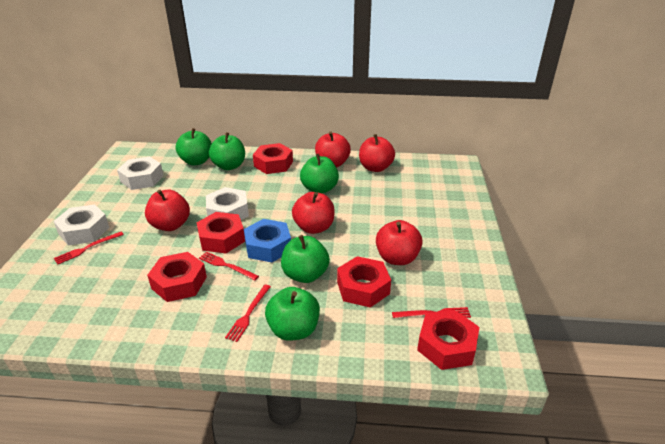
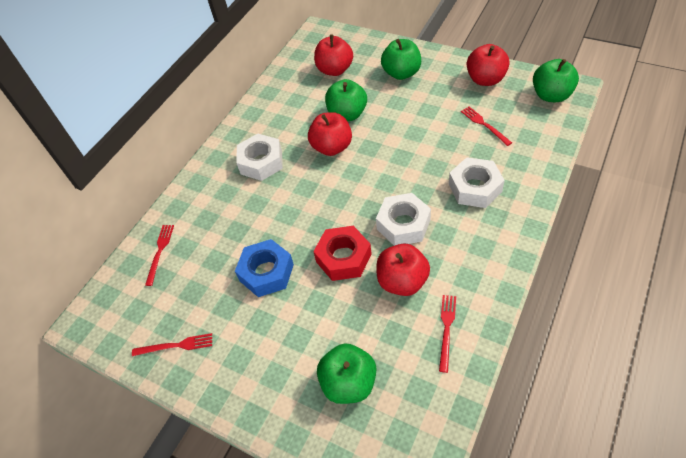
green apple: 5 -> 4
red apple: 5 -> 4
red nut: 5 -> 1

